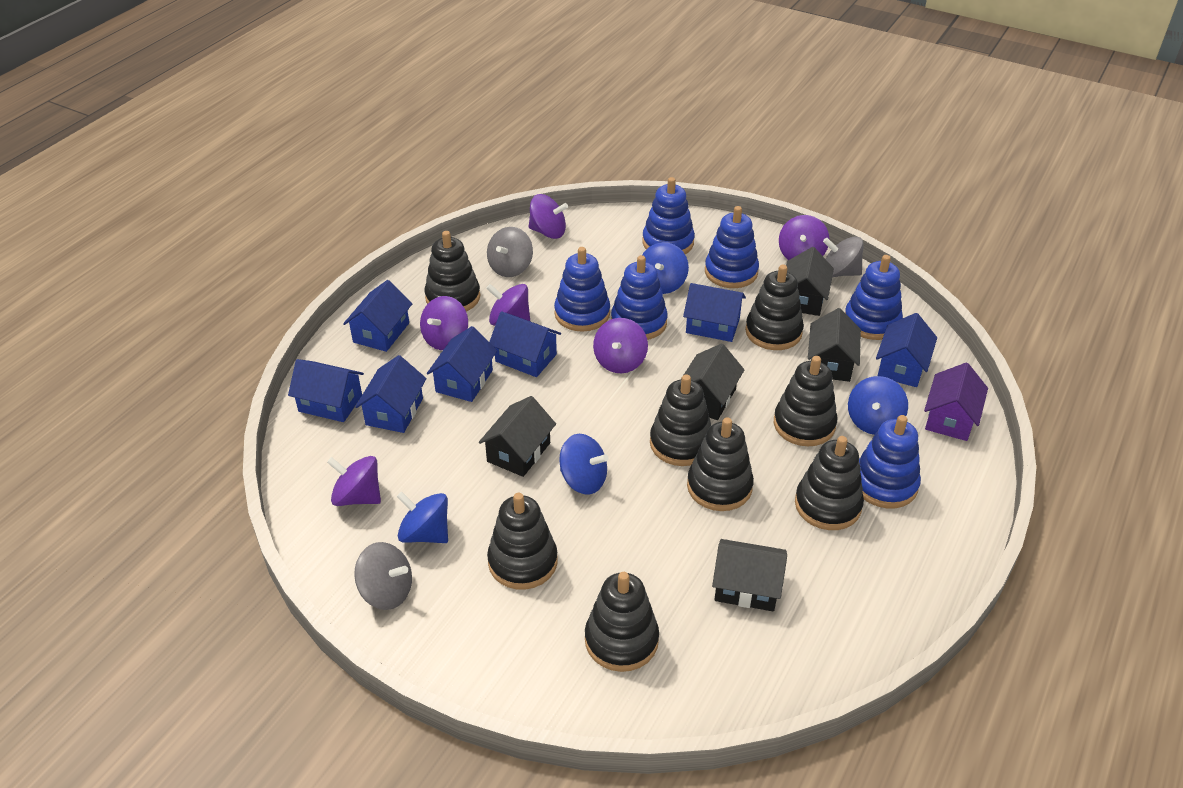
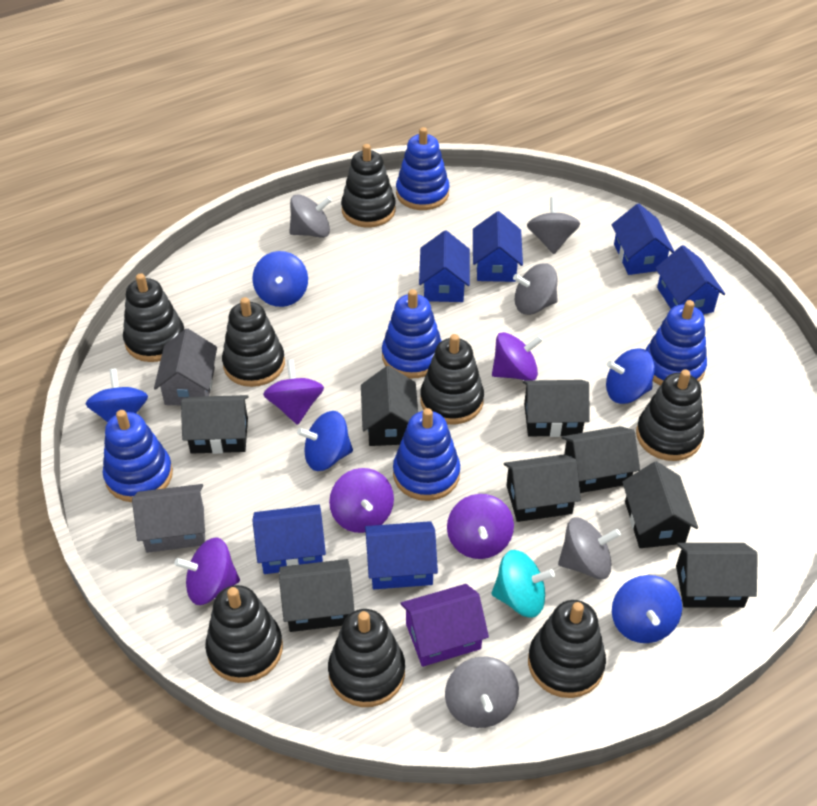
black house: 5 -> 8
blue house: 7 -> 6
blue spinning top: 4 -> 5
blue stacking toy: 6 -> 5
grey house: 0 -> 2
grey spinning top: 3 -> 5
purple spinning top: 6 -> 5
turquoise spinning top: 0 -> 1

